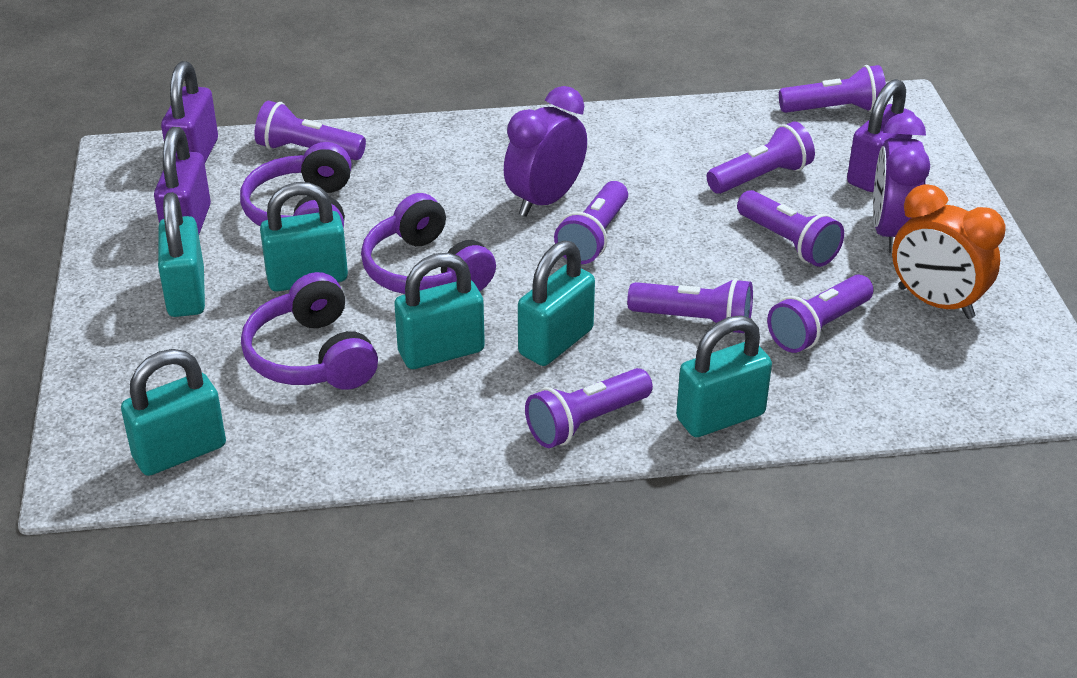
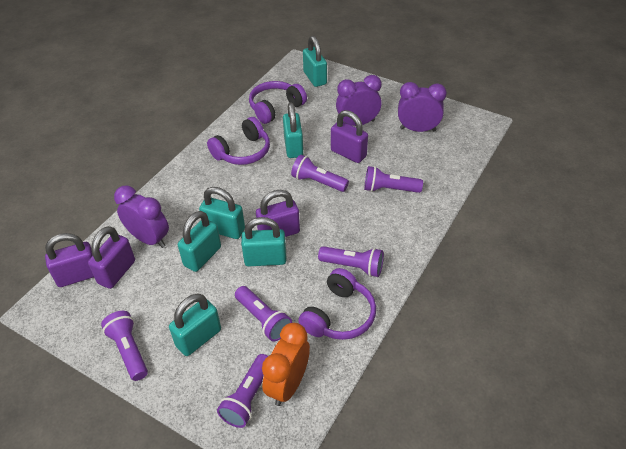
purple clock: 2 -> 3
purple flashlight: 8 -> 6
purple padlock: 3 -> 4

